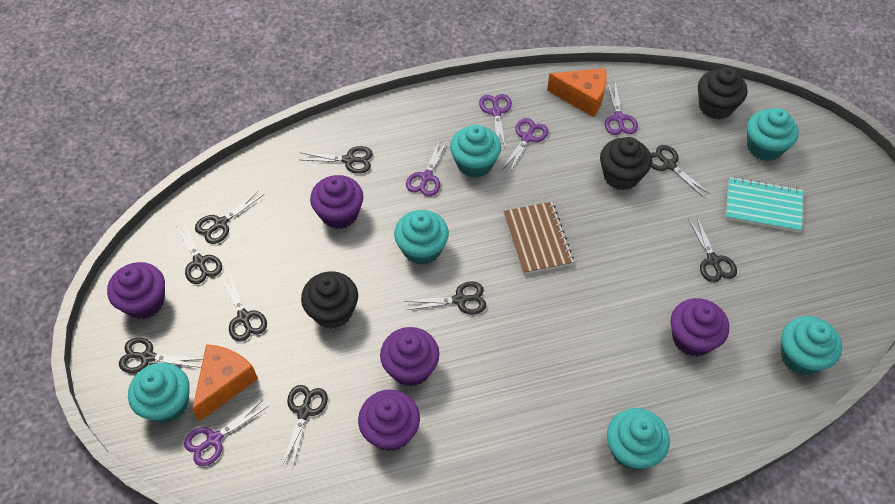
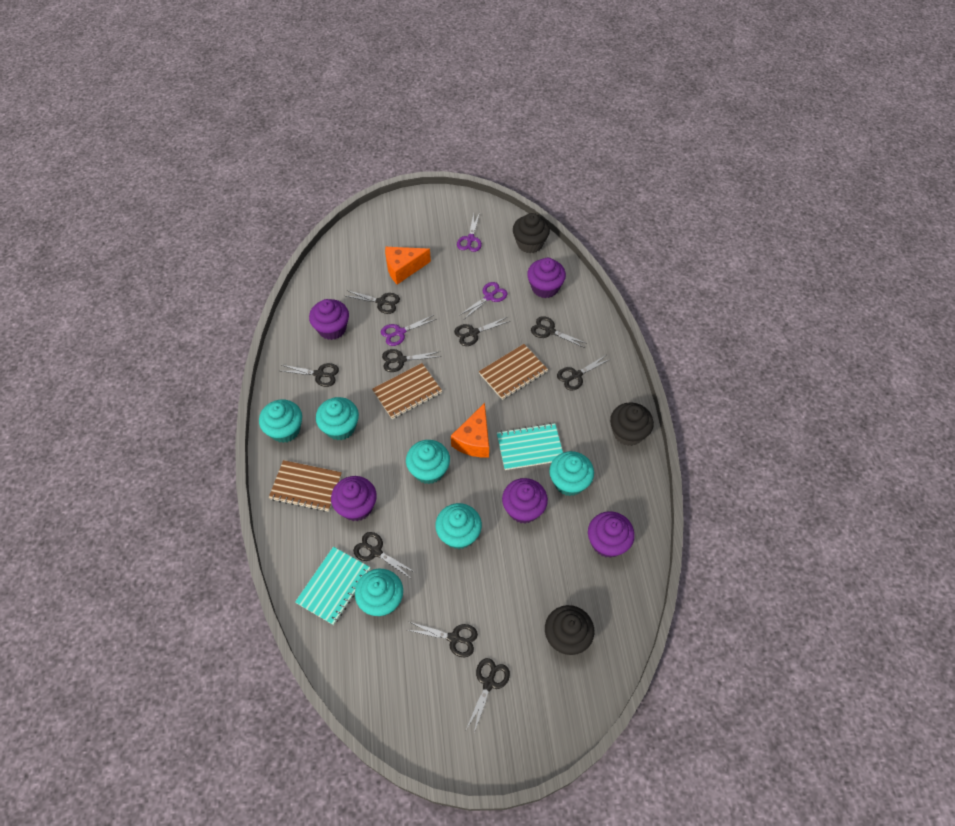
brown notebook: 1 -> 3
purple scissors: 5 -> 3
turquoise notebook: 1 -> 2

